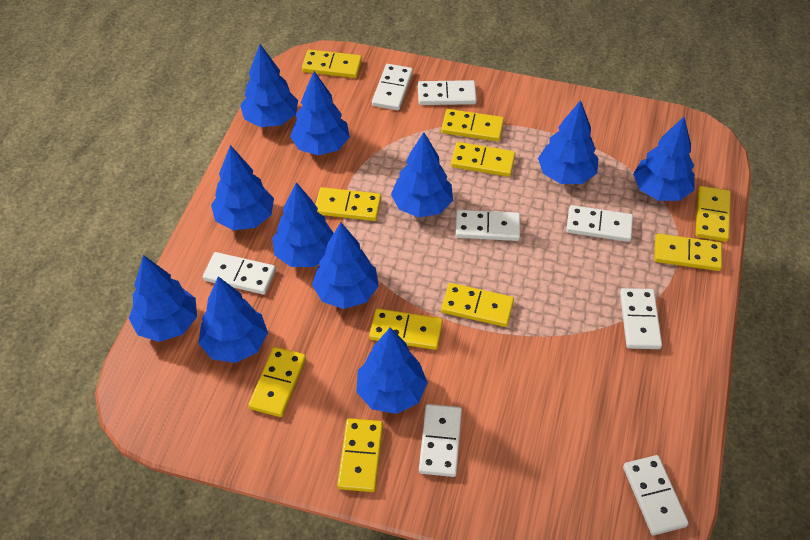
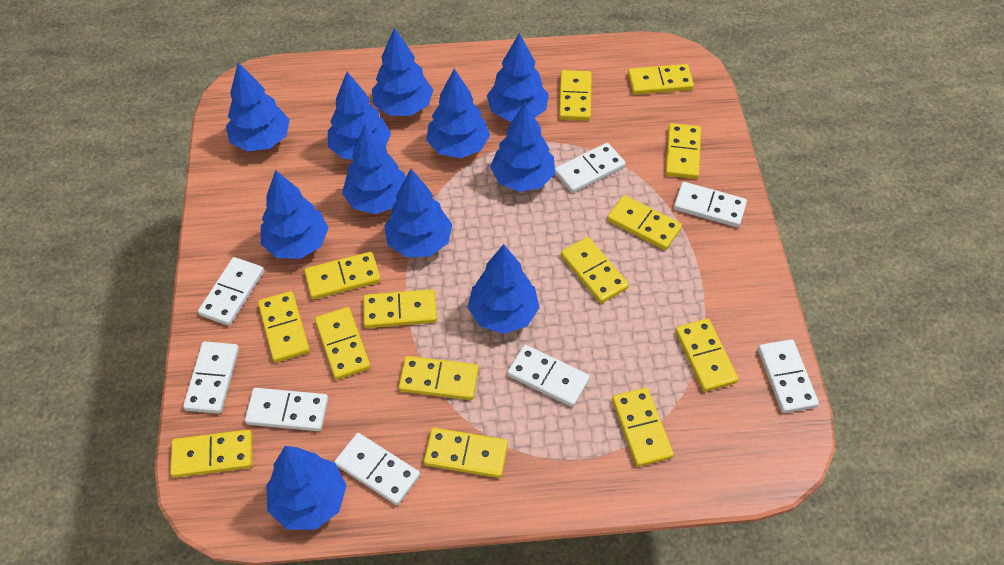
yellow domino: 10 -> 14

